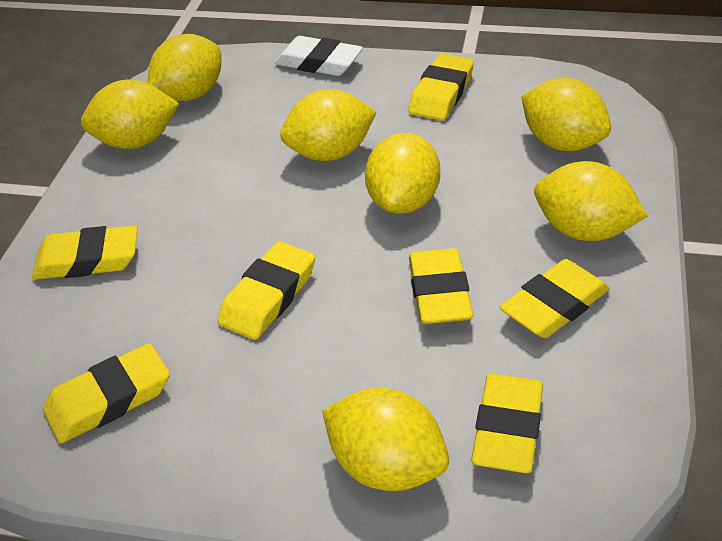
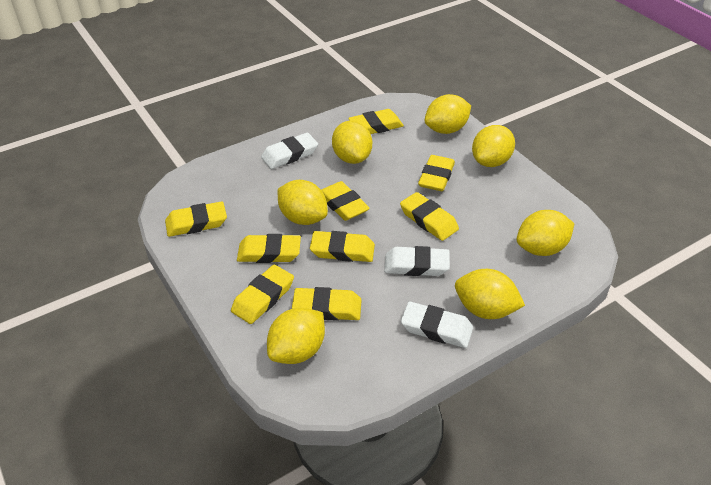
white eraser: 1 -> 3
yellow eraser: 7 -> 9

